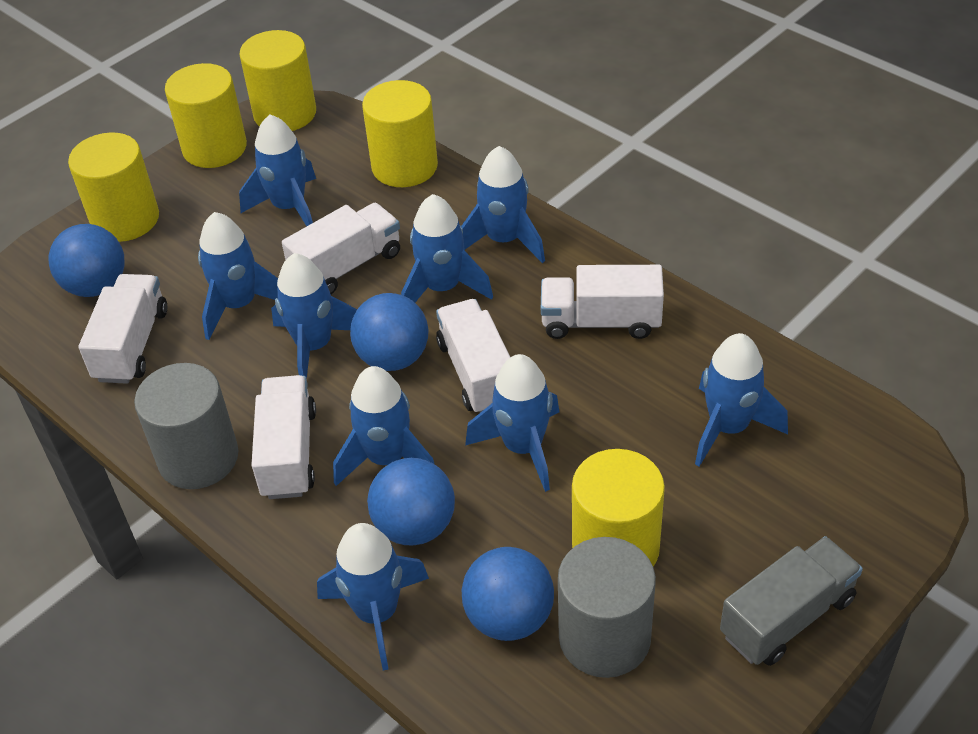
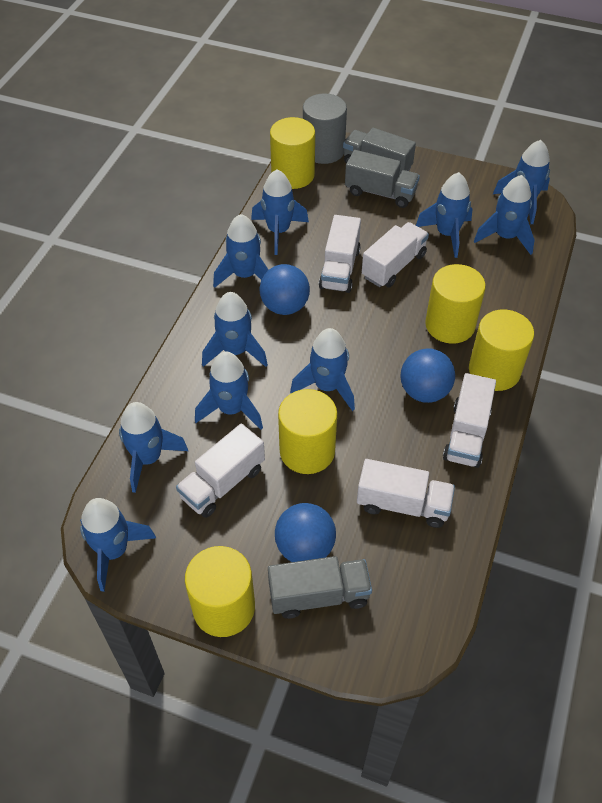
blue ball: 4 -> 3
blue rocket: 9 -> 10
grey cylinder: 2 -> 1
grey truck: 1 -> 3

